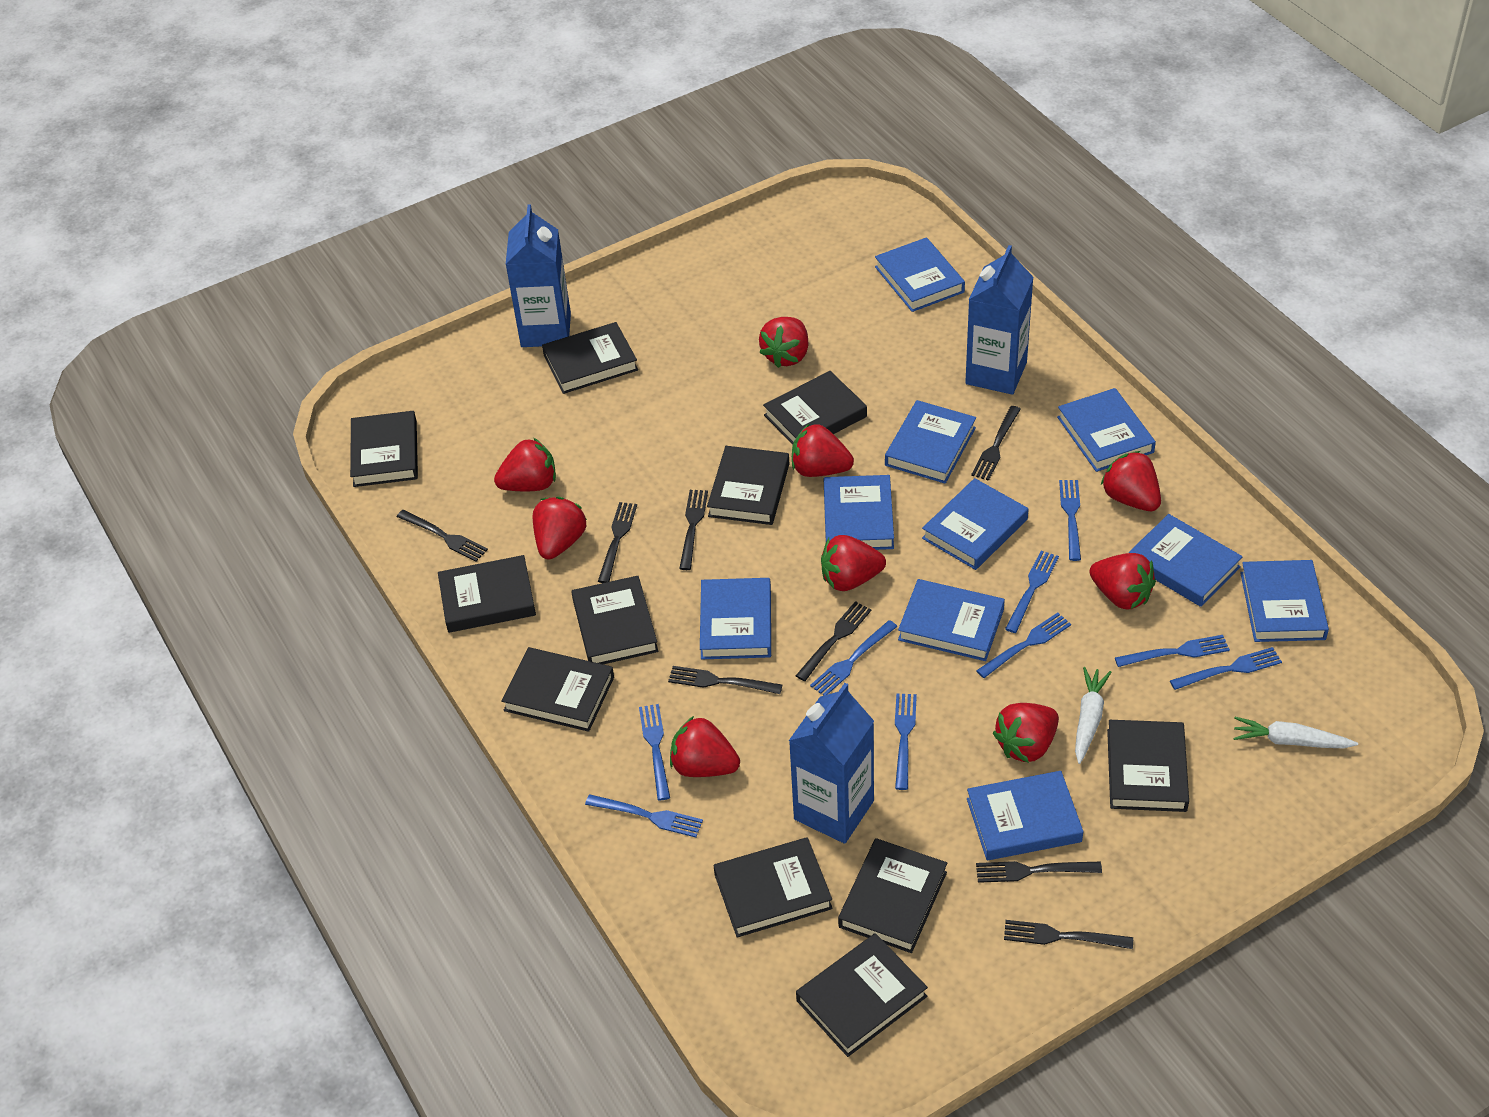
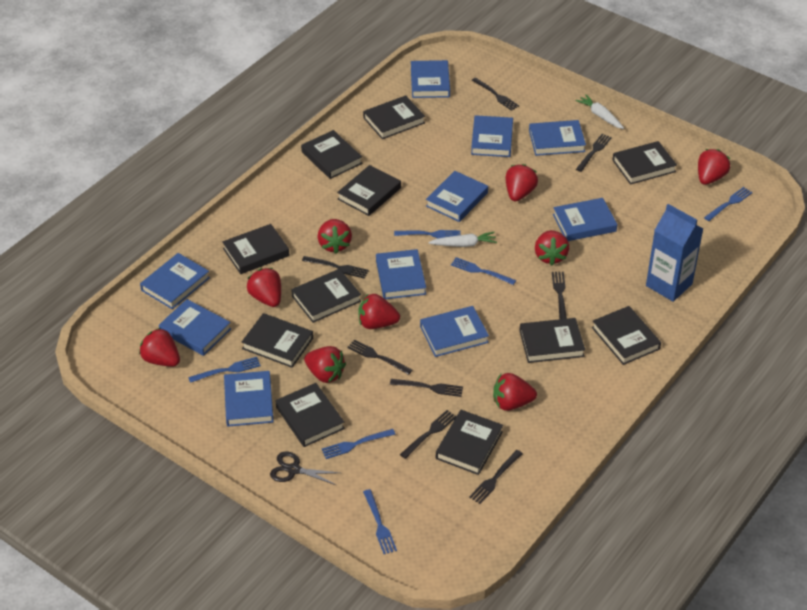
black scissors: 0 -> 1
blue carton: 3 -> 1
blue fork: 9 -> 6

